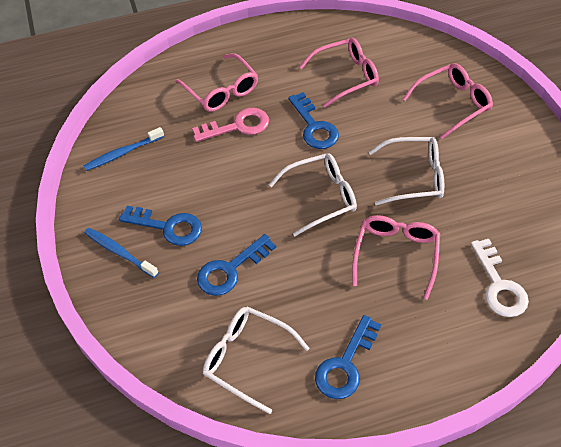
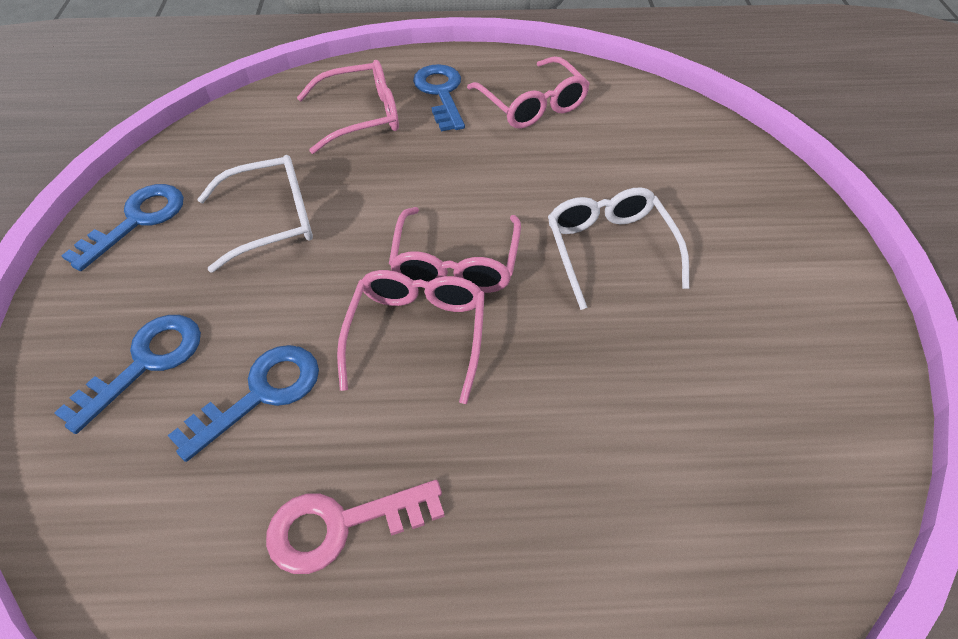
blue toothbrush: 2 -> 0
white glasses: 3 -> 2
white key: 1 -> 0

